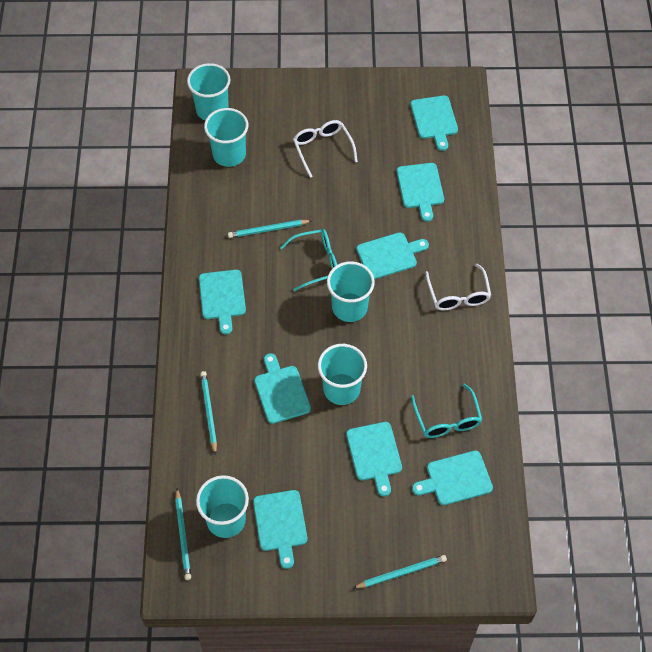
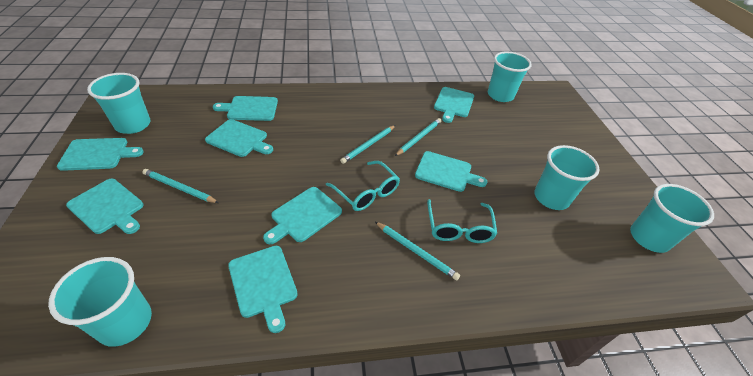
white glasses: 2 -> 0

